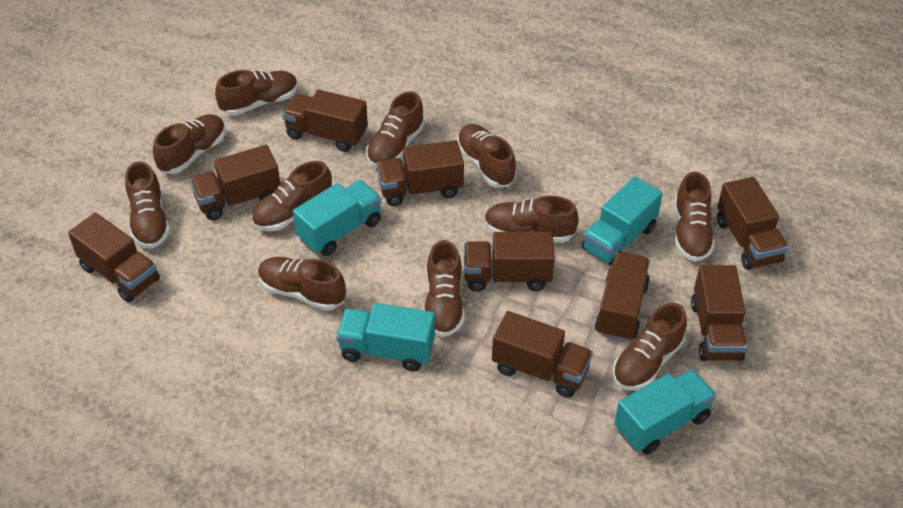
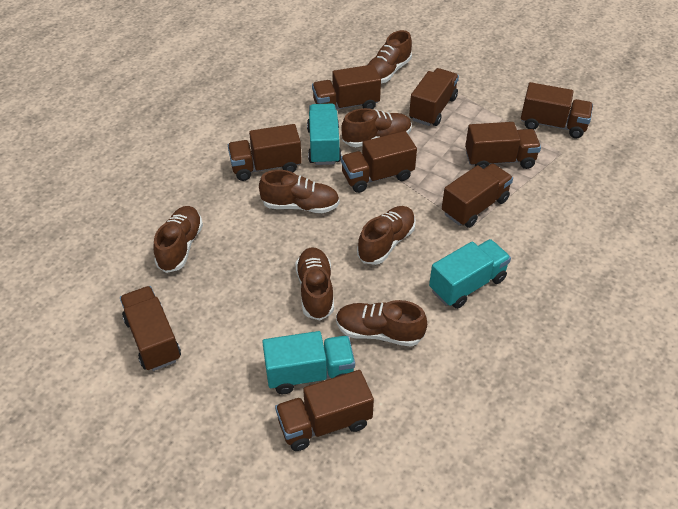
brown shoe: 11 -> 7
turquoise truck: 4 -> 3

